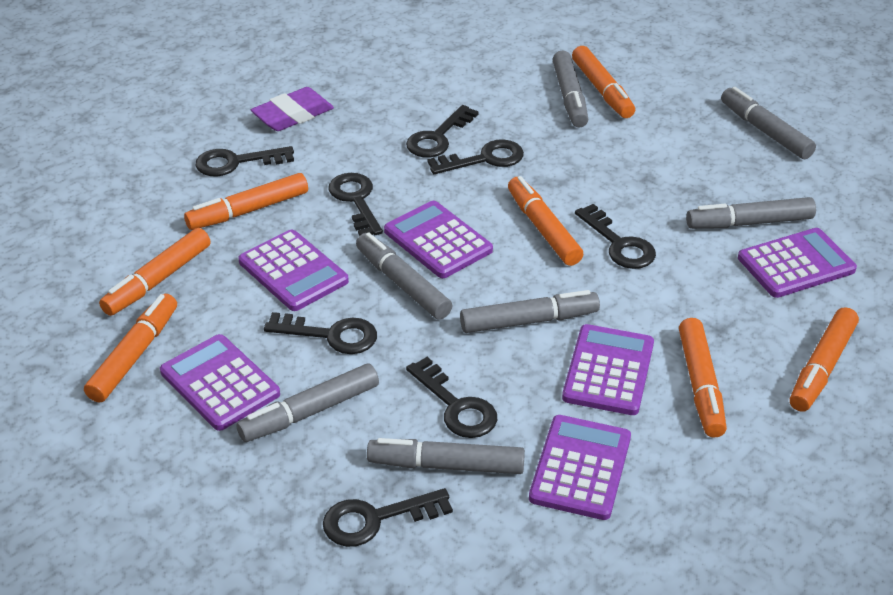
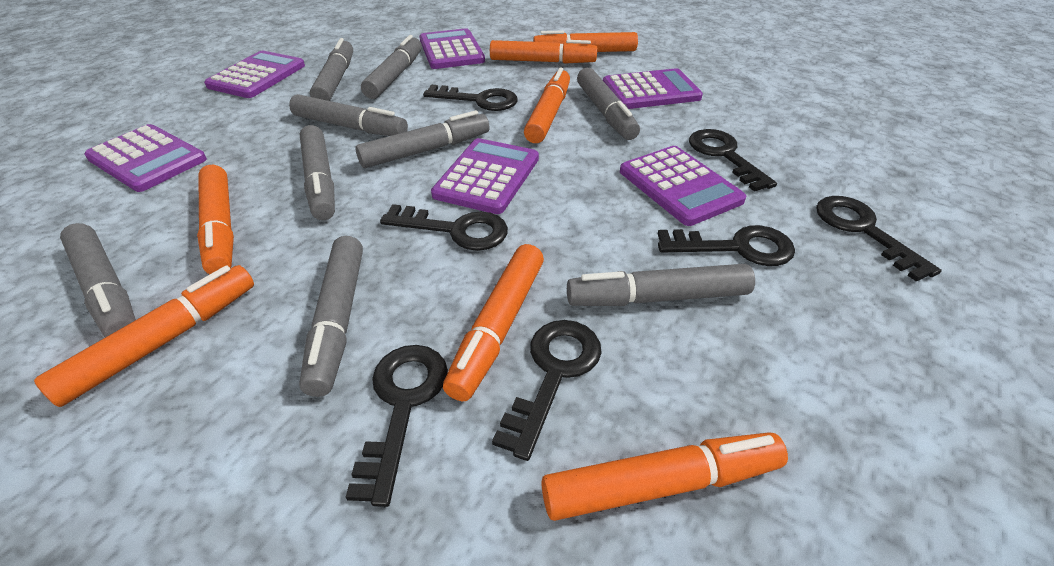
black key: 8 -> 7
grey marker: 7 -> 9
purple eraser: 1 -> 0

